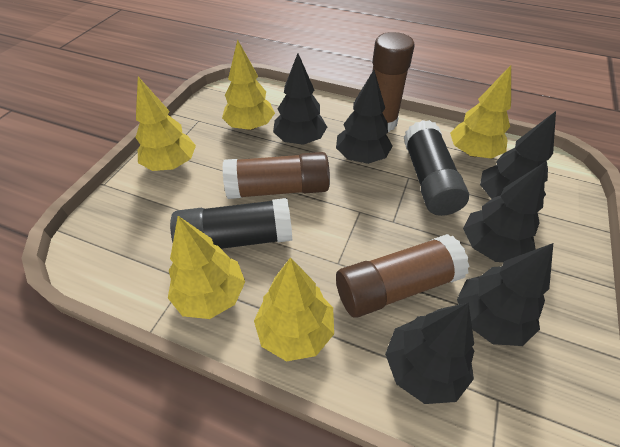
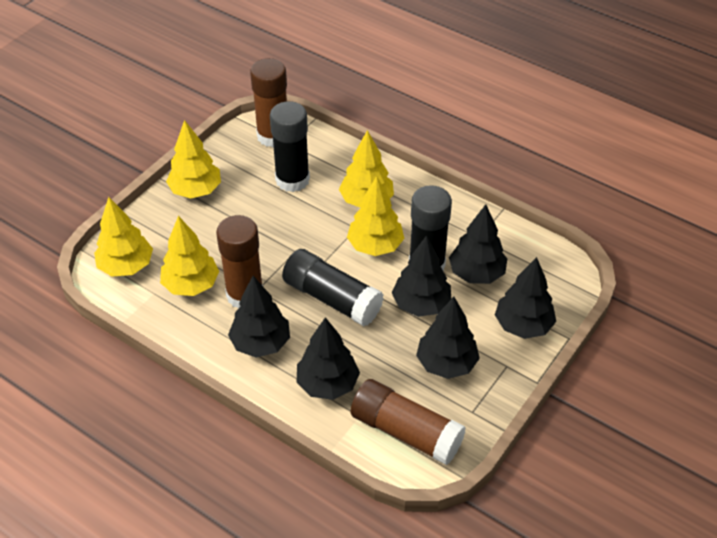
black glue stick: 2 -> 3

